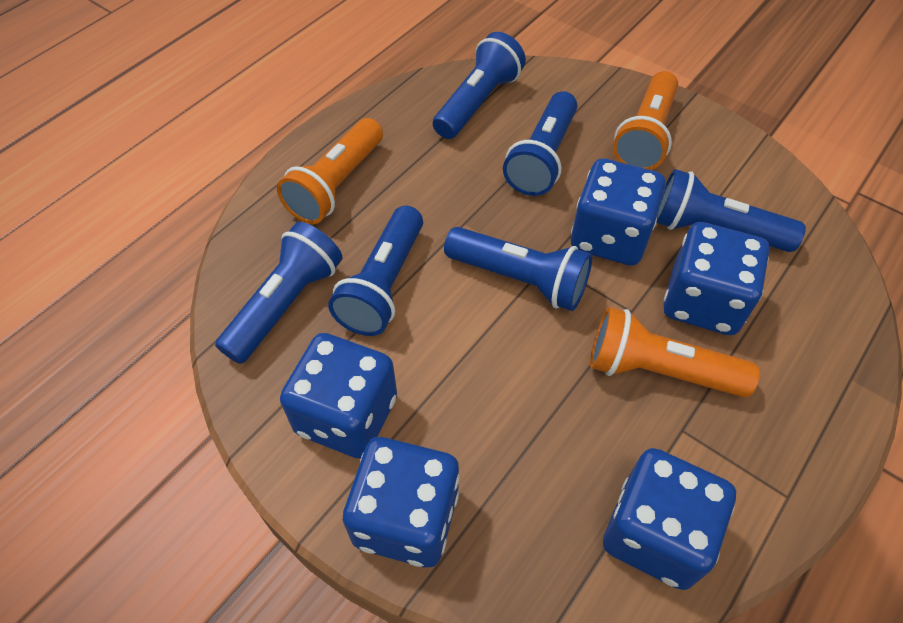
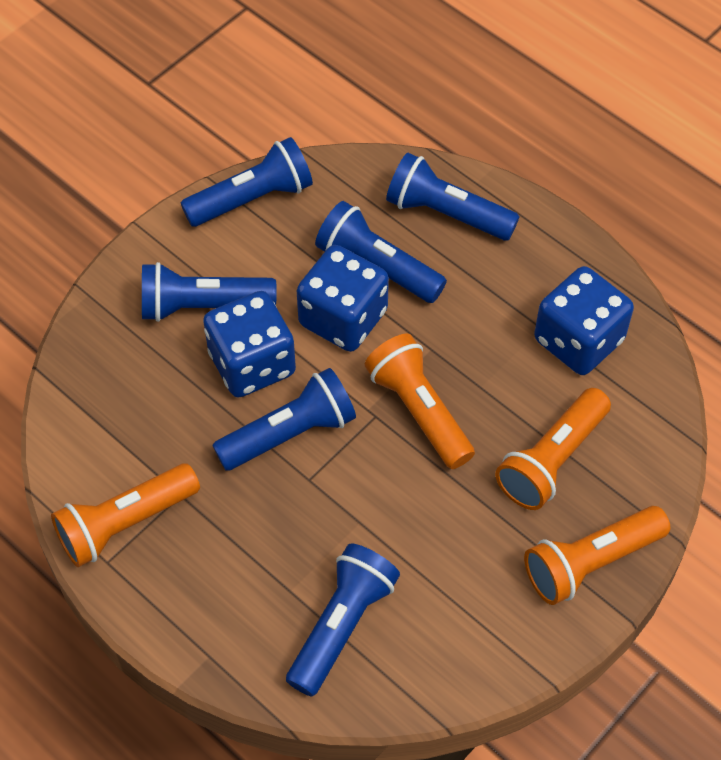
blue dice: 5 -> 3
orange flashlight: 3 -> 4

